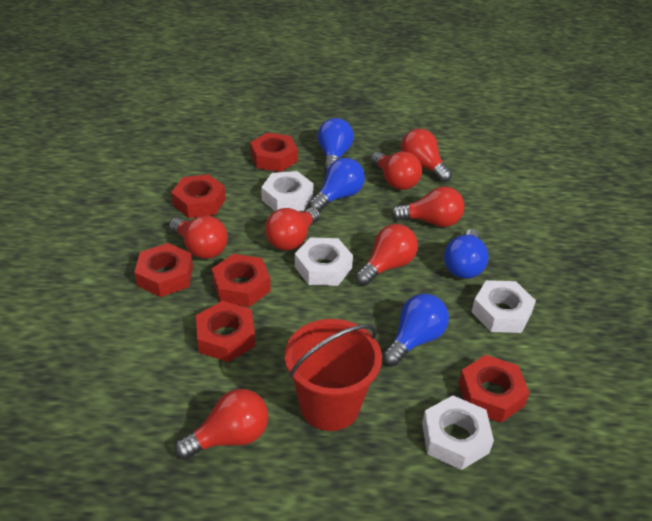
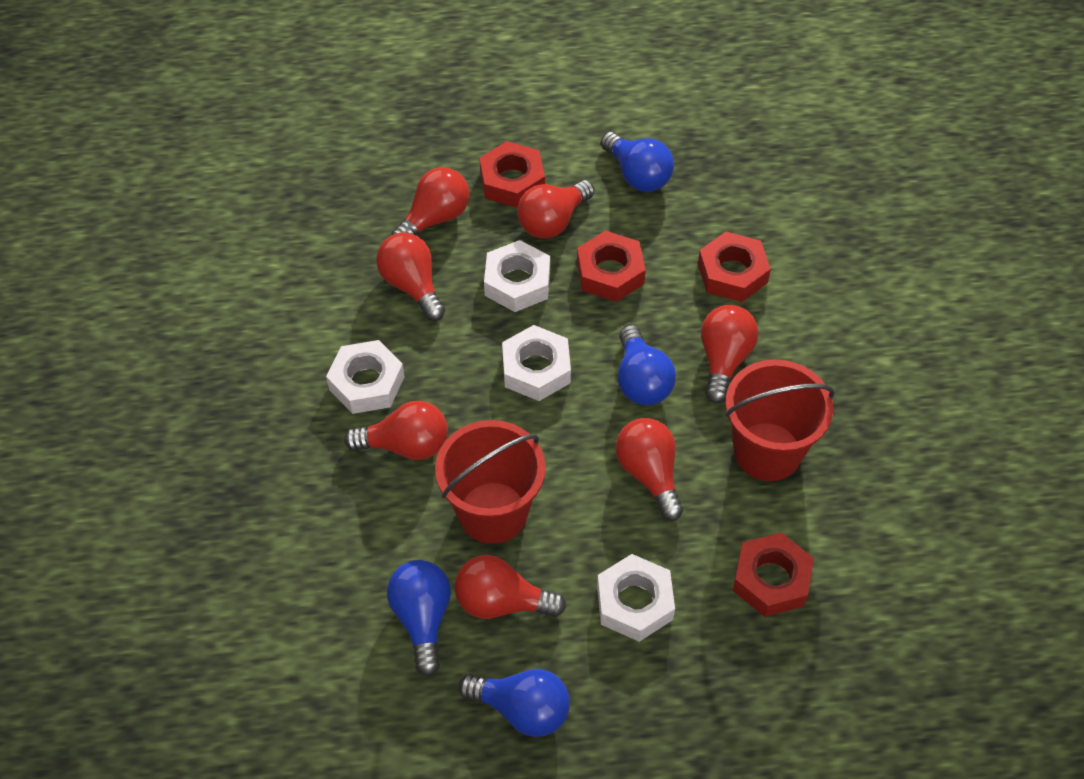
red bucket: 1 -> 2
red nut: 6 -> 4

